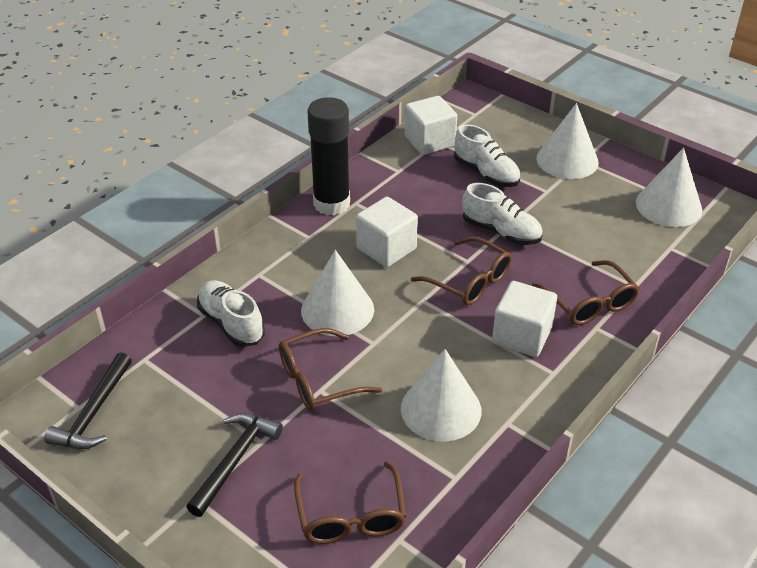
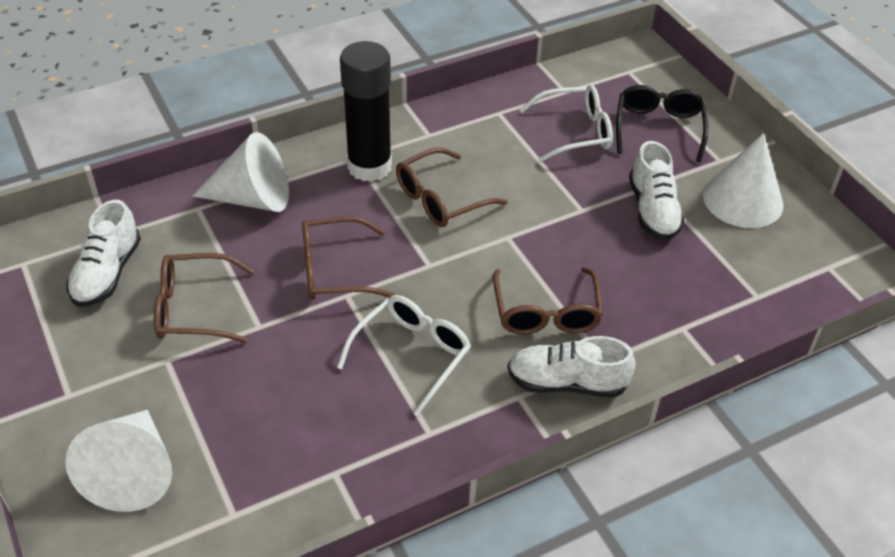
black glasses: 0 -> 1
black hammer: 2 -> 0
white cone: 4 -> 3
white cube: 3 -> 0
white glasses: 0 -> 2

